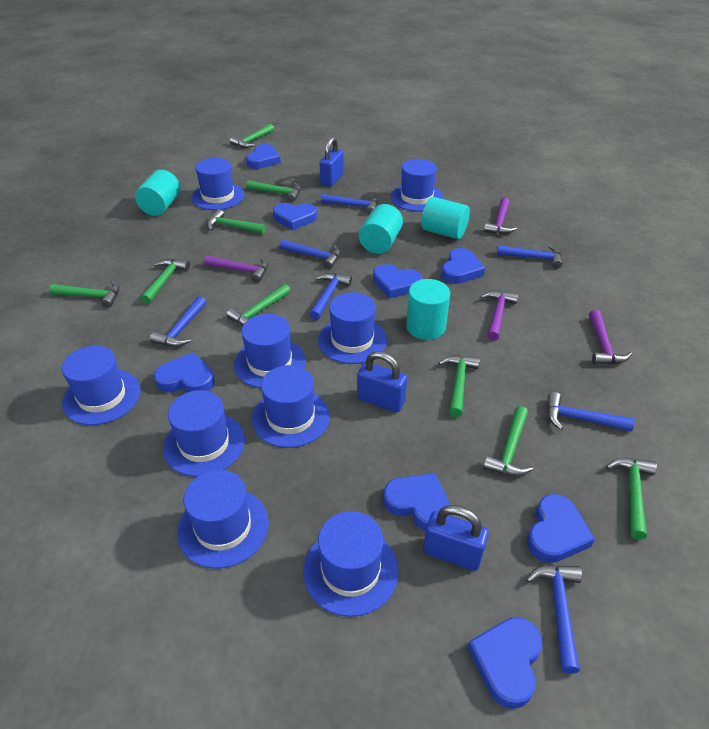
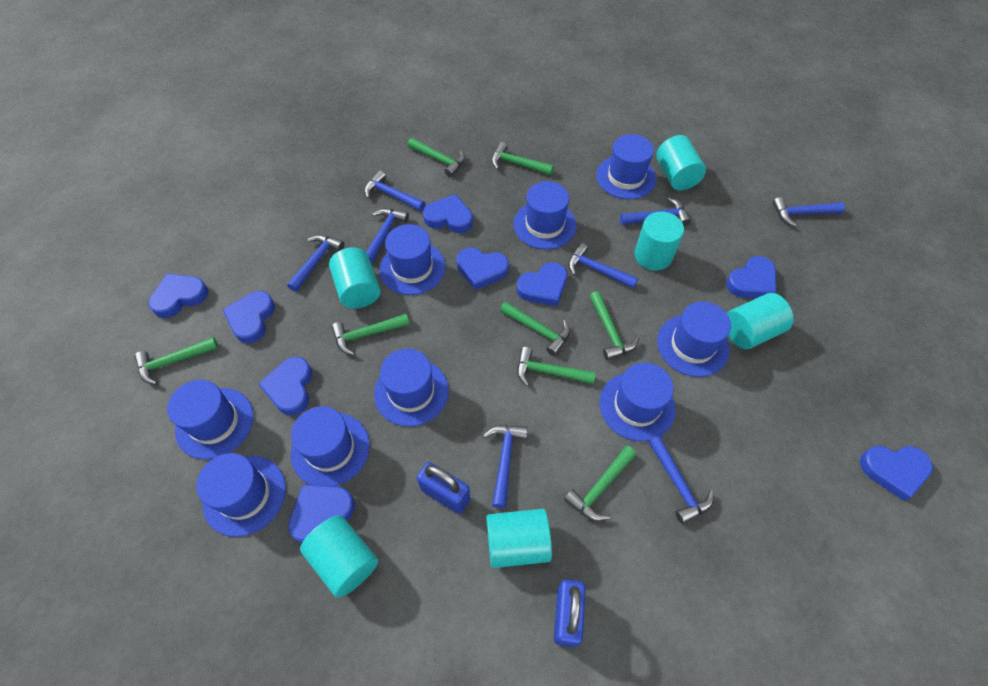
blue hammer: 7 -> 8
blue heart: 8 -> 9
blue padlock: 3 -> 2
green hammer: 9 -> 8
purple hammer: 4 -> 0
turquoise cylinder: 4 -> 6

